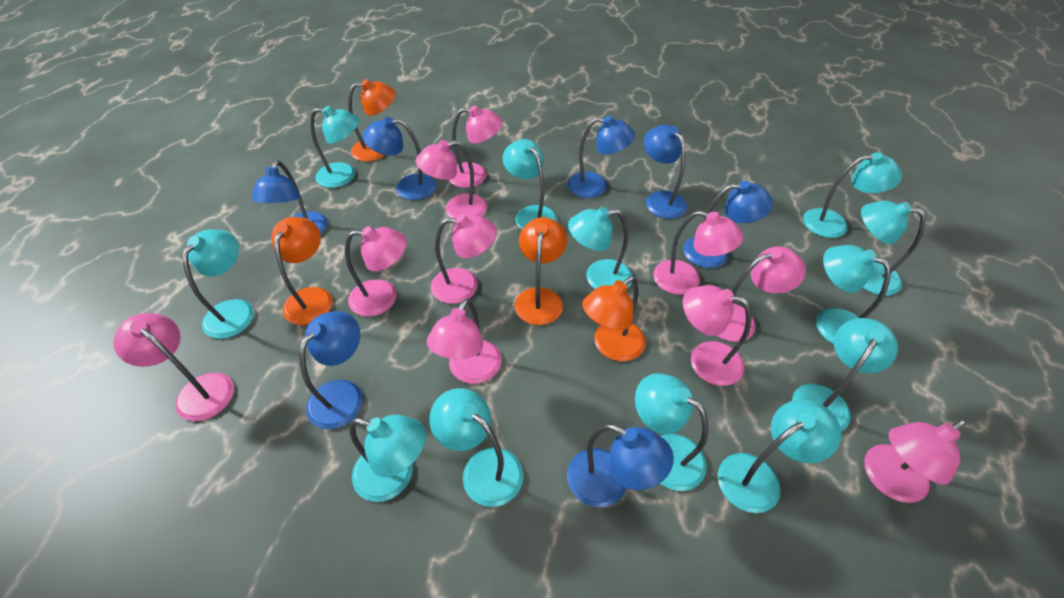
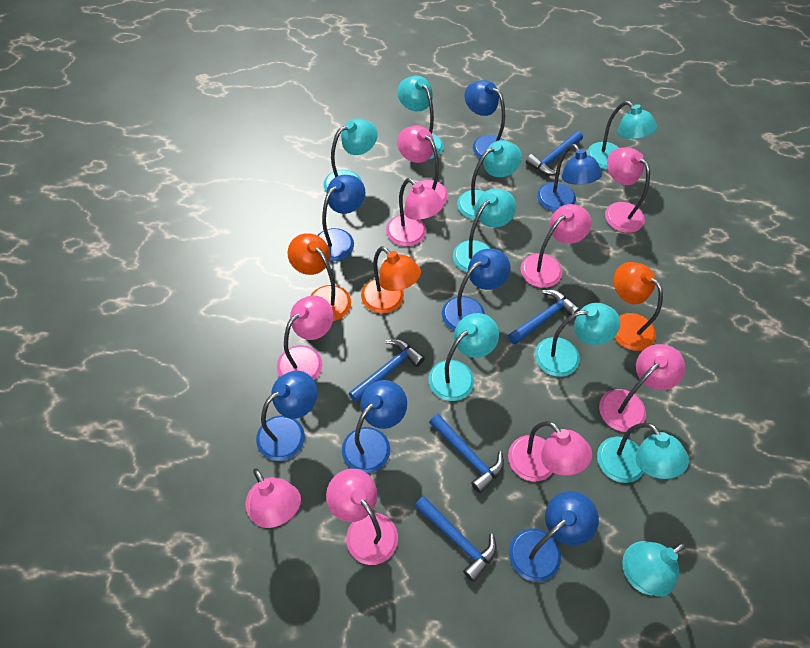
blue hammer: 0 -> 5
orange lamp: 4 -> 3
pink lamp: 10 -> 9
turquoise lamp: 12 -> 9

